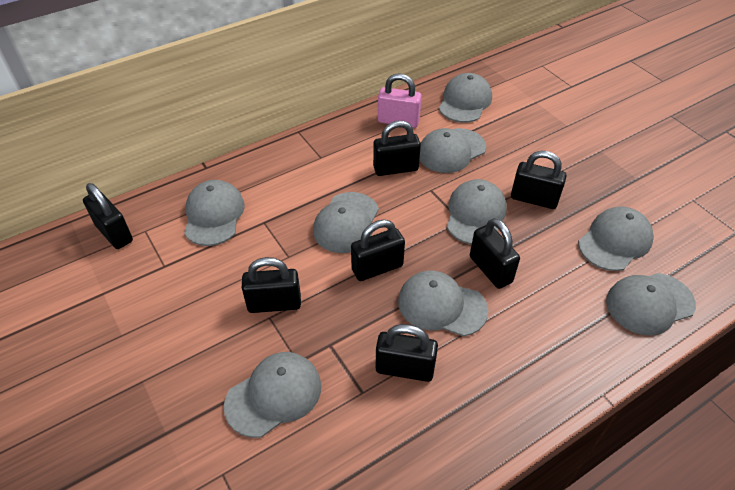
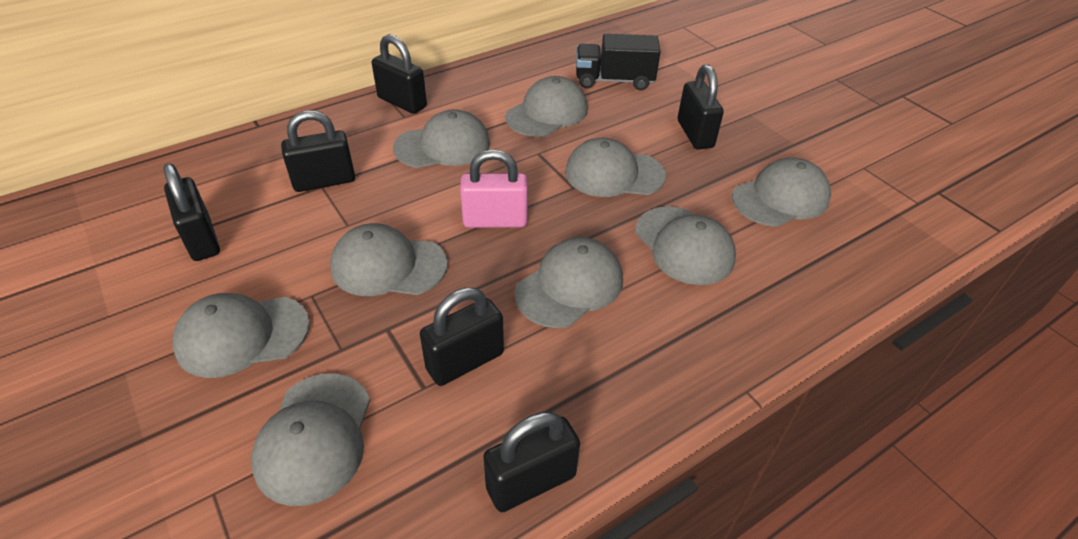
black padlock: 7 -> 6
black truck: 0 -> 1

